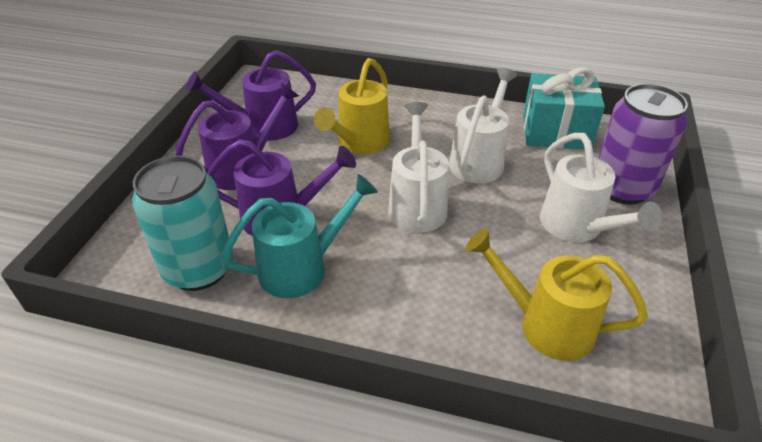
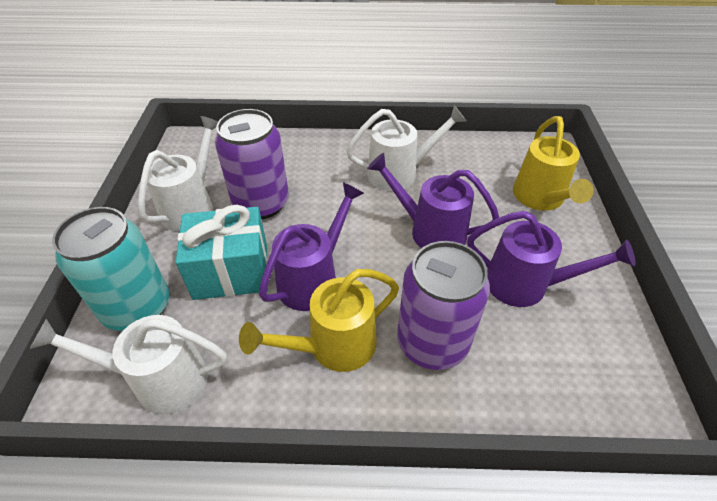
purple can: 1 -> 2
turquoise watering can: 1 -> 0

